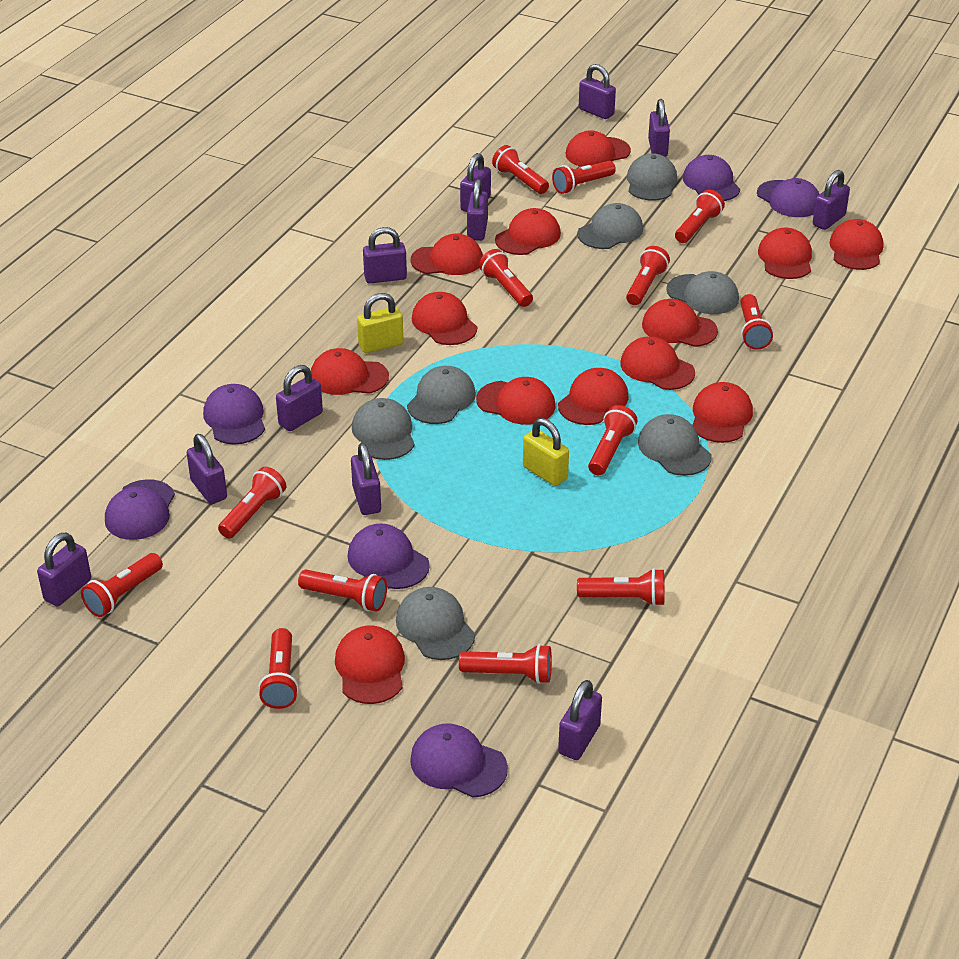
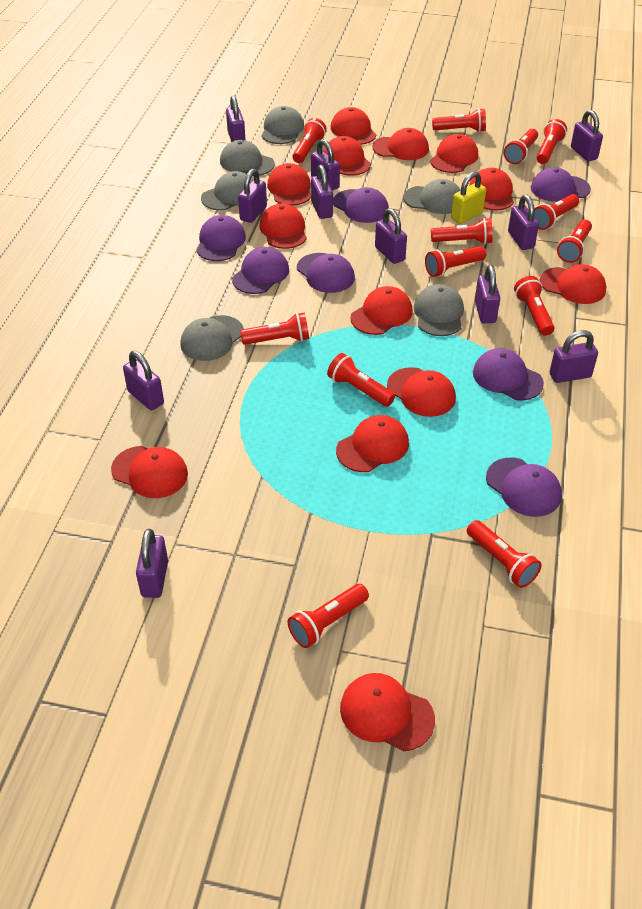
grey cap: 7 -> 6
purple cap: 6 -> 7
yellow padlock: 2 -> 1

